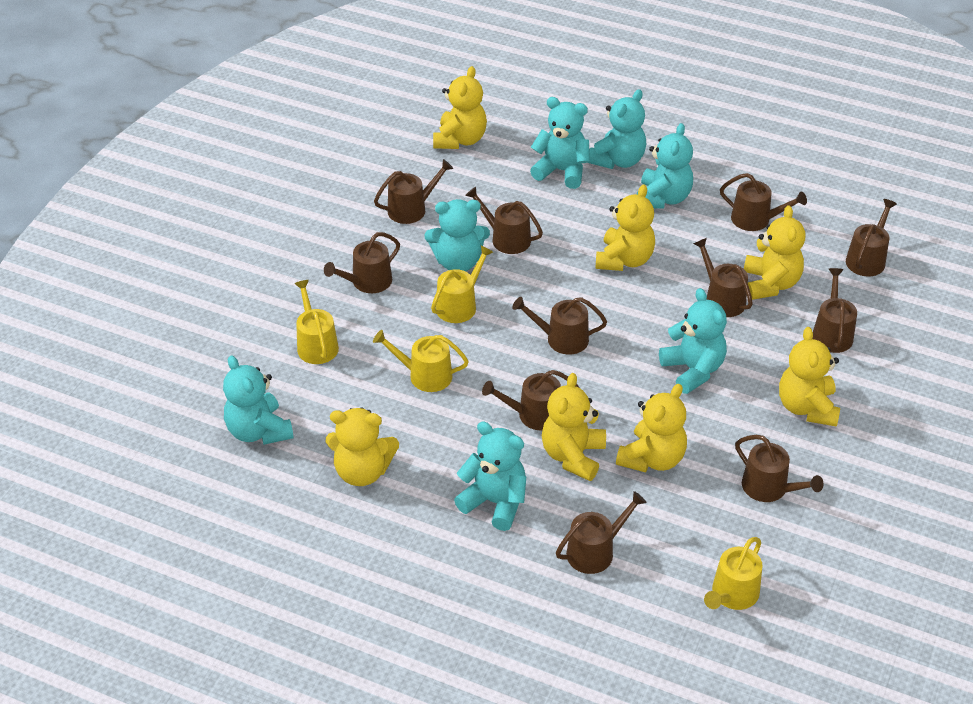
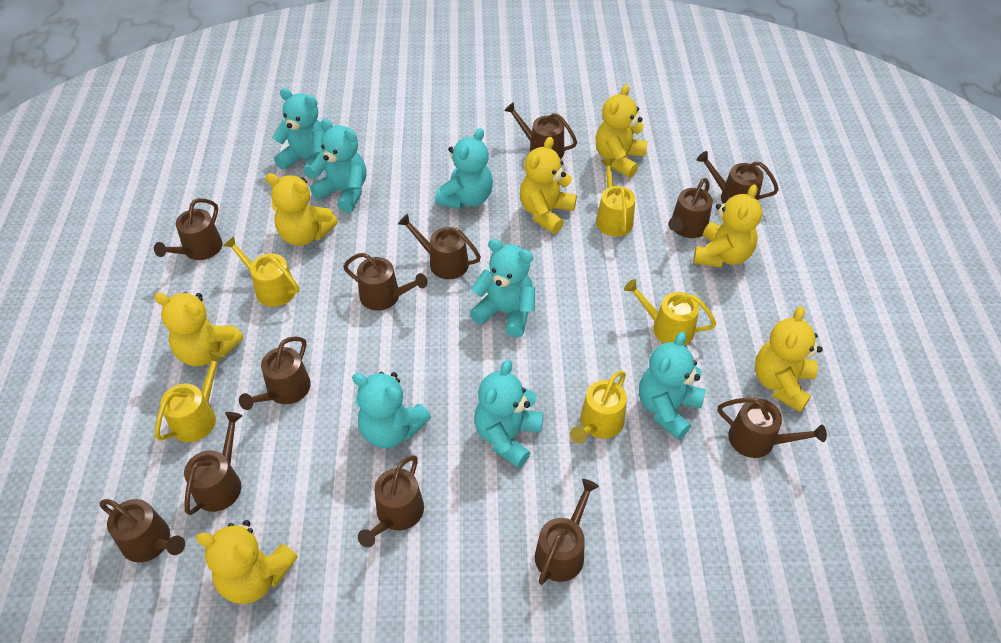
brown watering can: 11 -> 12
yellow watering can: 4 -> 5

